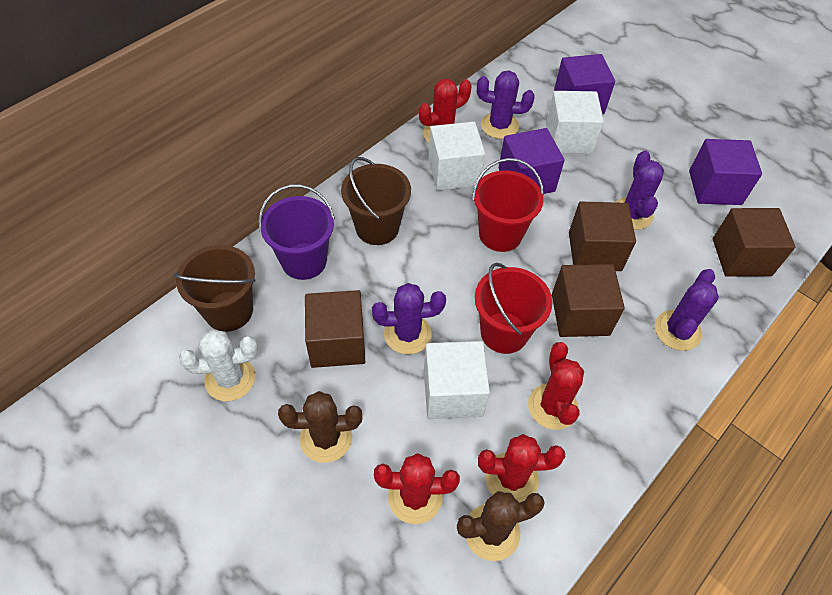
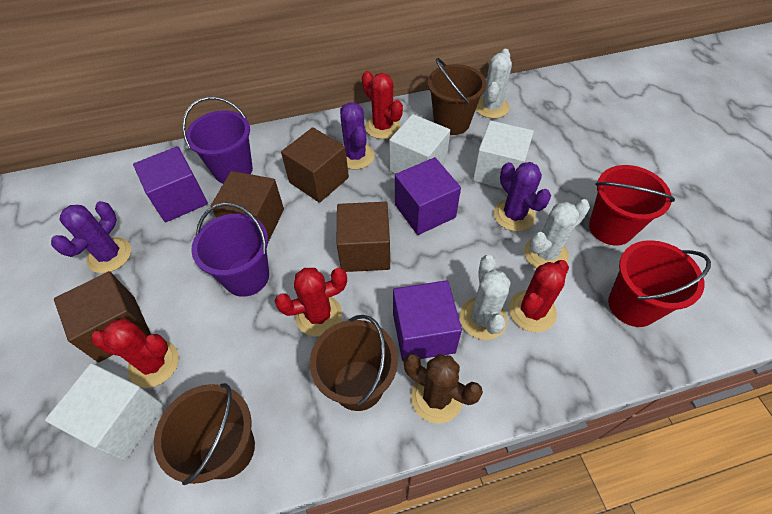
brown bucket: 2 -> 3
brown cactus: 2 -> 1
purple bucket: 1 -> 2
purple cactus: 4 -> 3
white cactus: 1 -> 3

